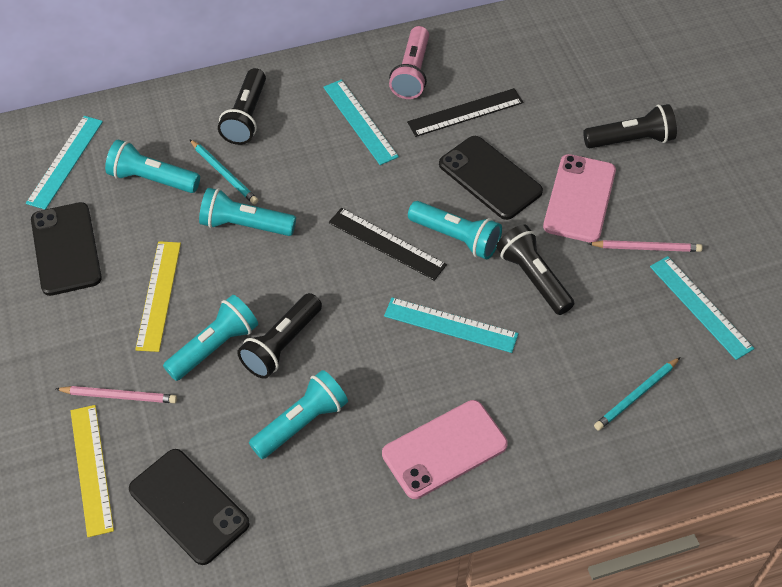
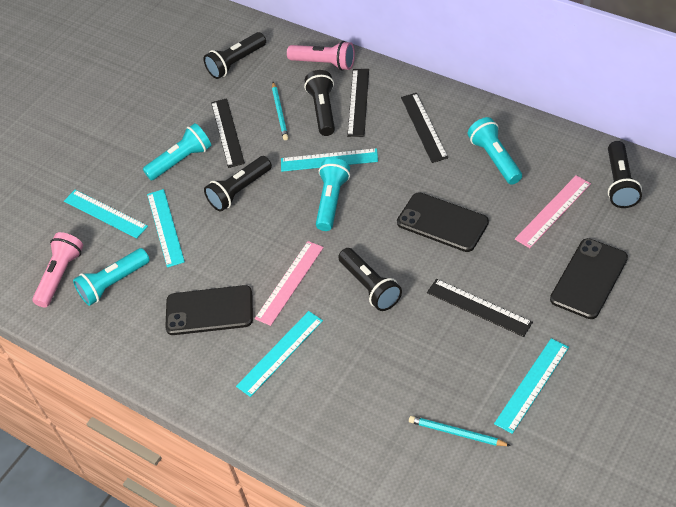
black flashlight: 4 -> 5
black ruler: 2 -> 4
pink flashlight: 1 -> 2
pink pencil: 2 -> 0
pink phone: 2 -> 0
pink ruler: 0 -> 2
turquoise flashlight: 5 -> 4
turquoise ruler: 4 -> 5
yellow ruler: 2 -> 0

